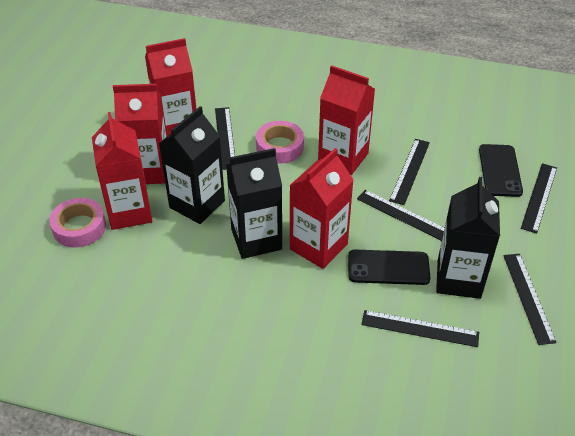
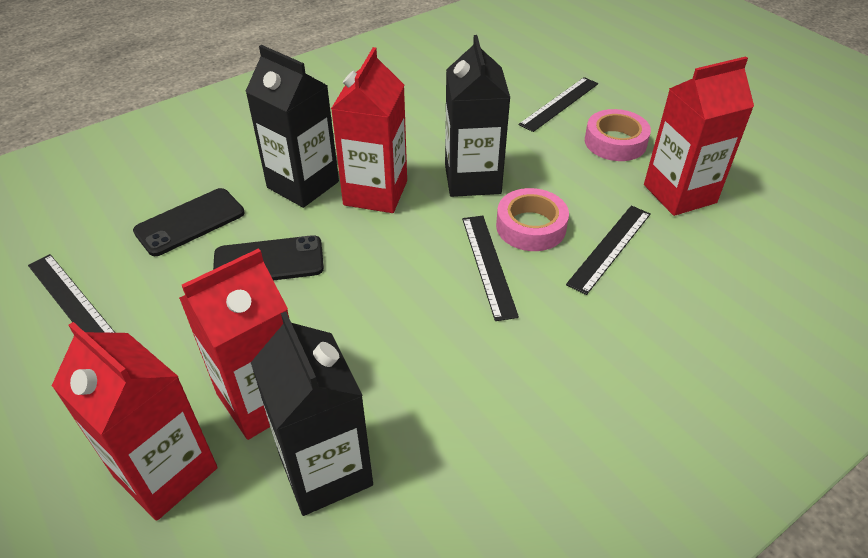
black ruler: 6 -> 4
red carton: 5 -> 4

